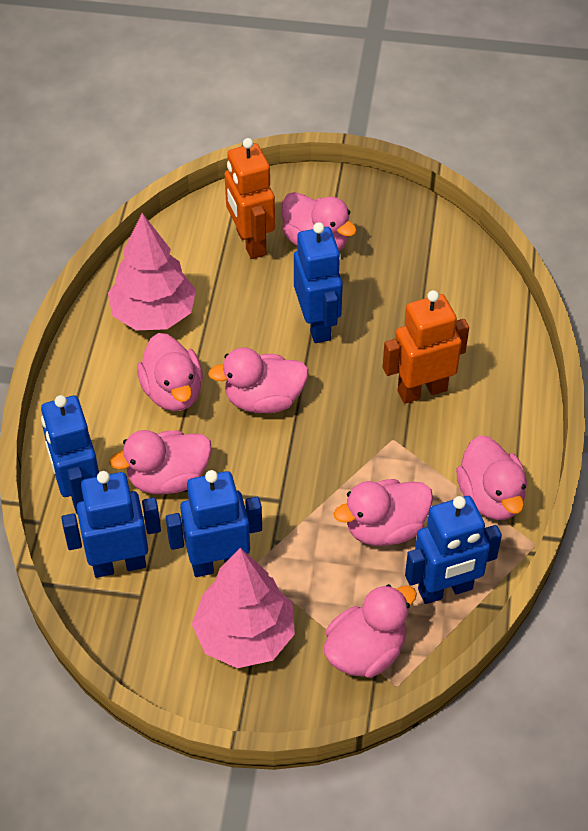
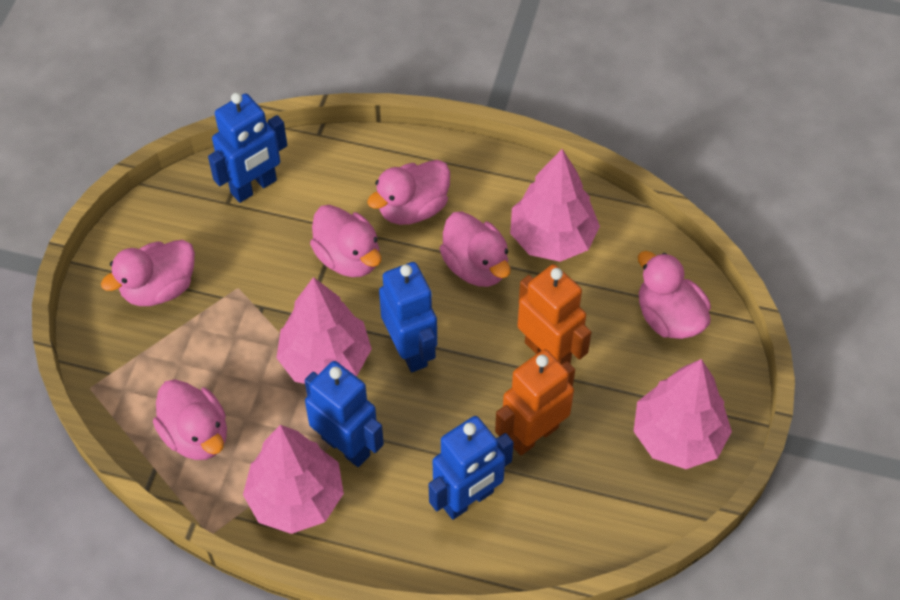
blue robot: 5 -> 4
pink duck: 7 -> 6
pink tree: 2 -> 4

